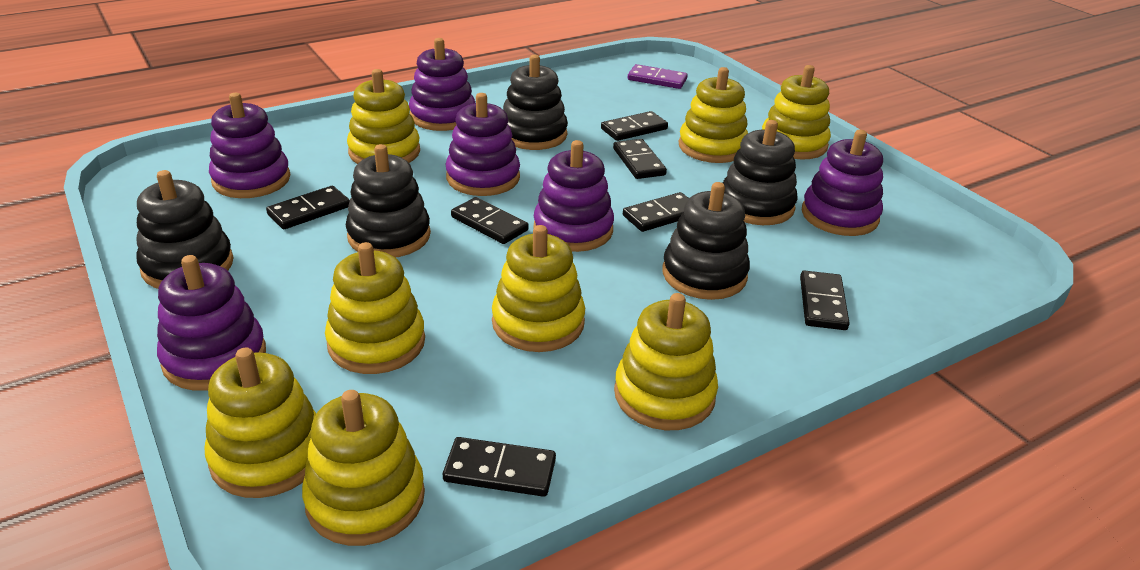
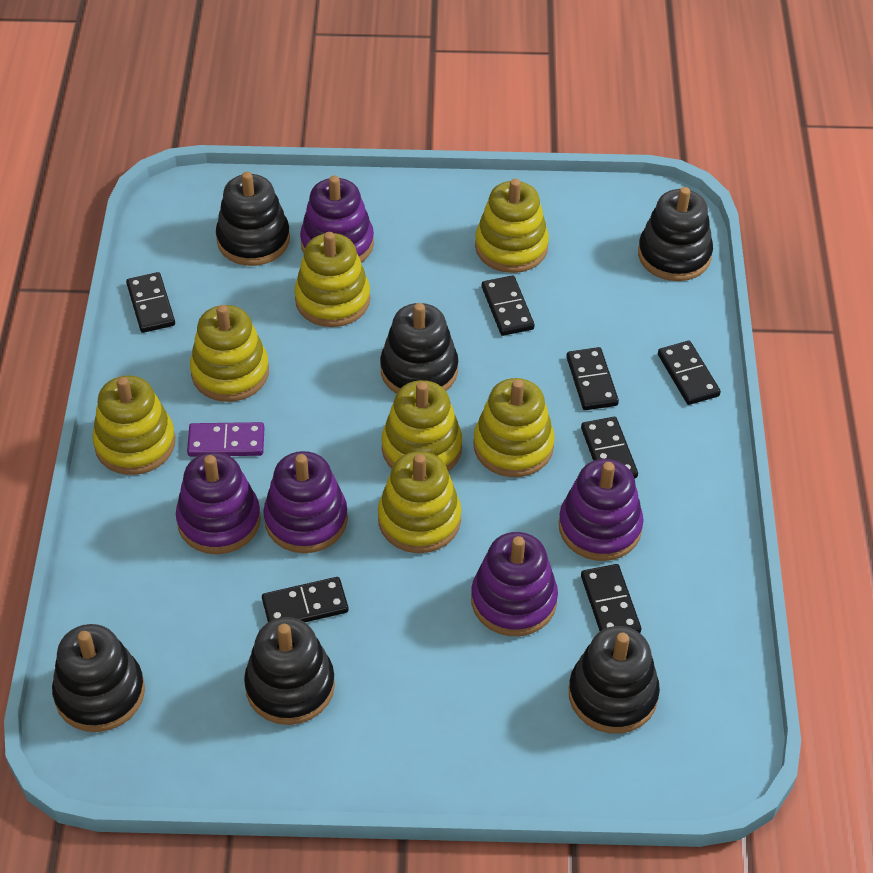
black stacking toy: 5 -> 6
purple stacking toy: 6 -> 5
yellow stacking toy: 8 -> 7

